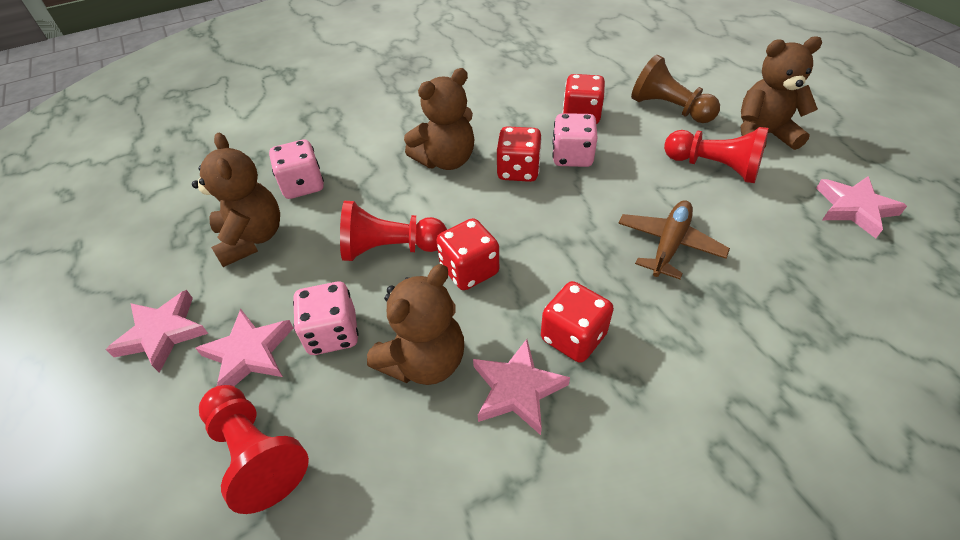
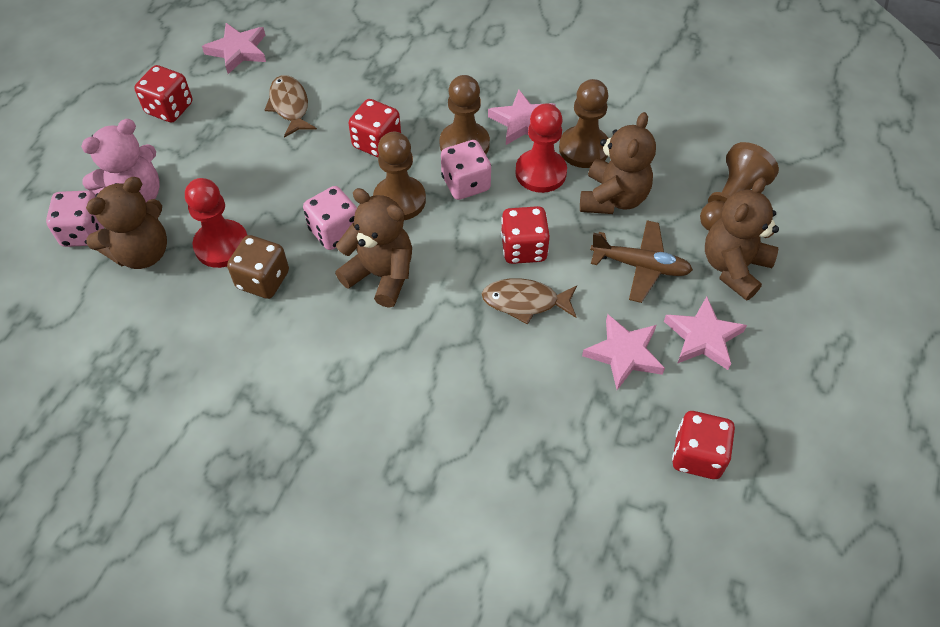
brown dice: 0 -> 1
brown fish: 0 -> 2
brown pawn: 1 -> 4
pink teddy bear: 0 -> 1
red pawn: 3 -> 2

